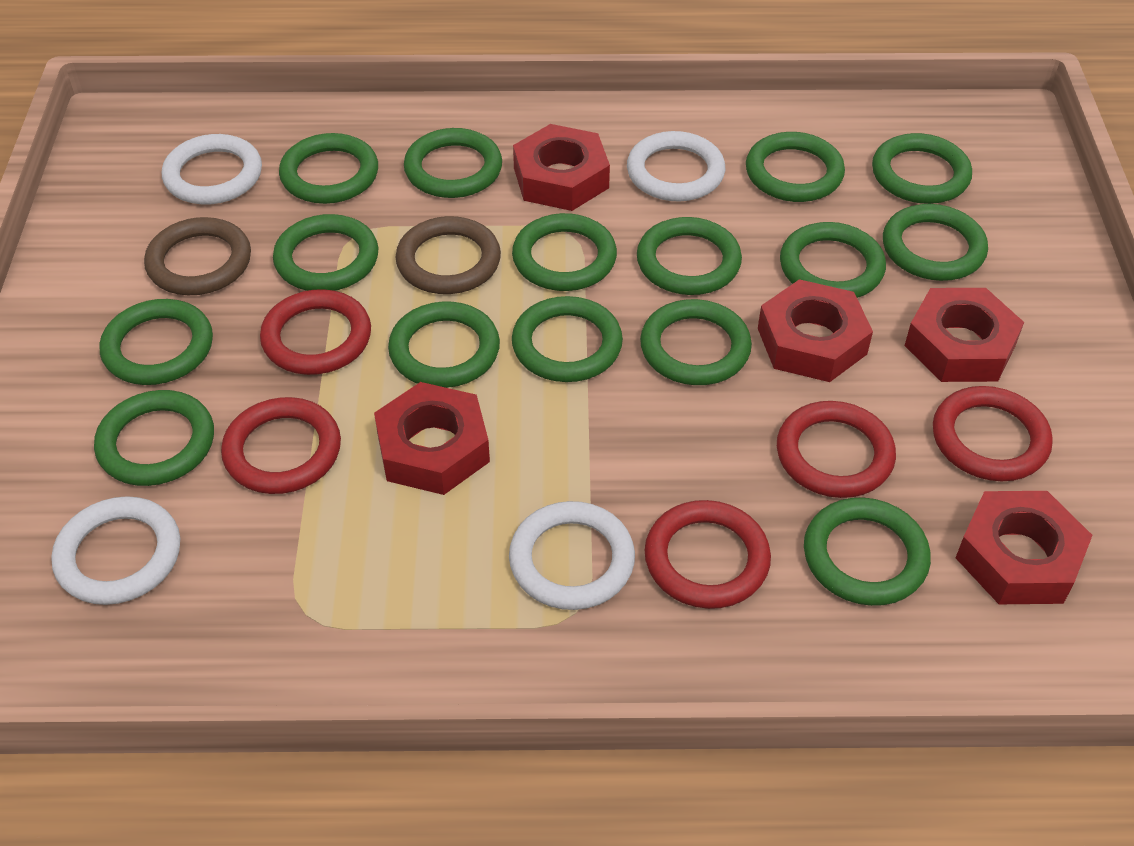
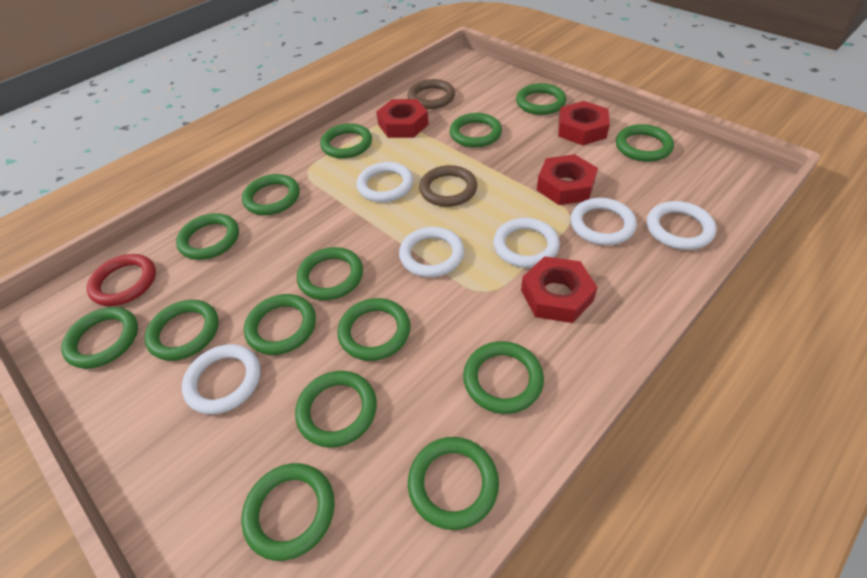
red nut: 5 -> 4
red ring: 5 -> 1
white ring: 4 -> 6

